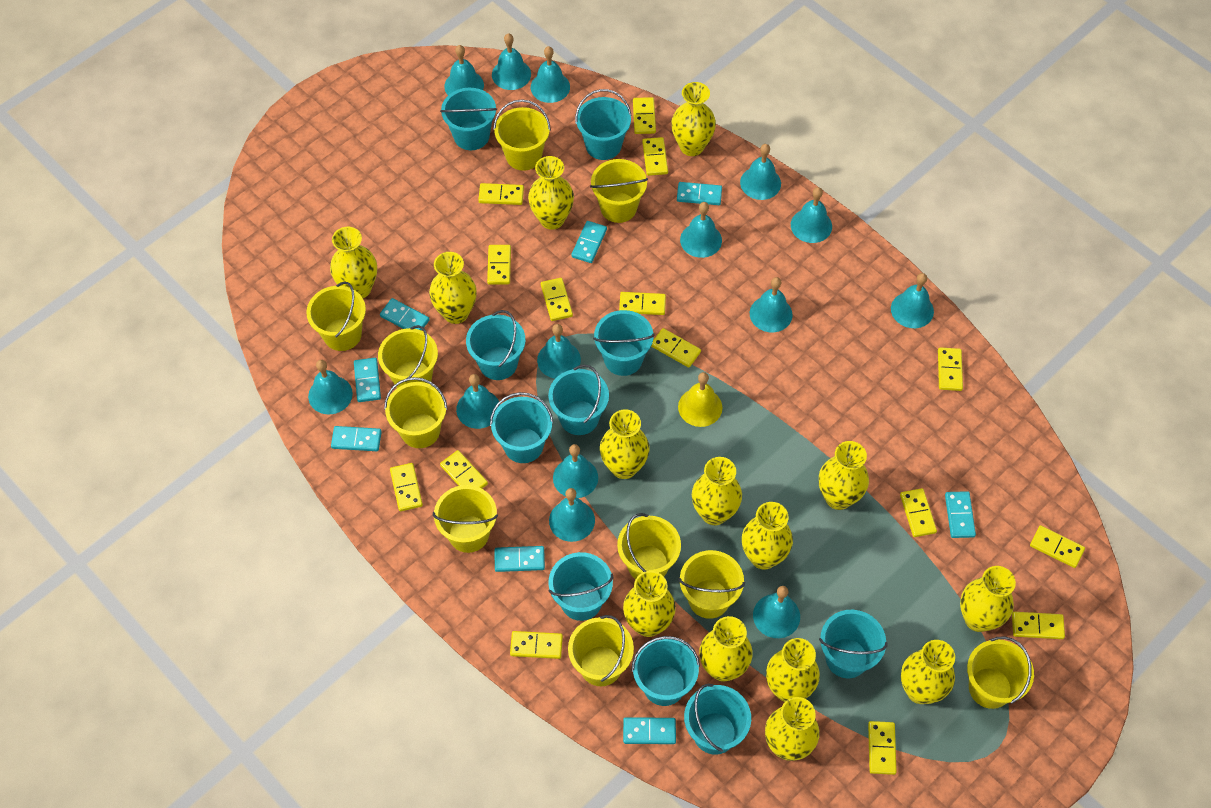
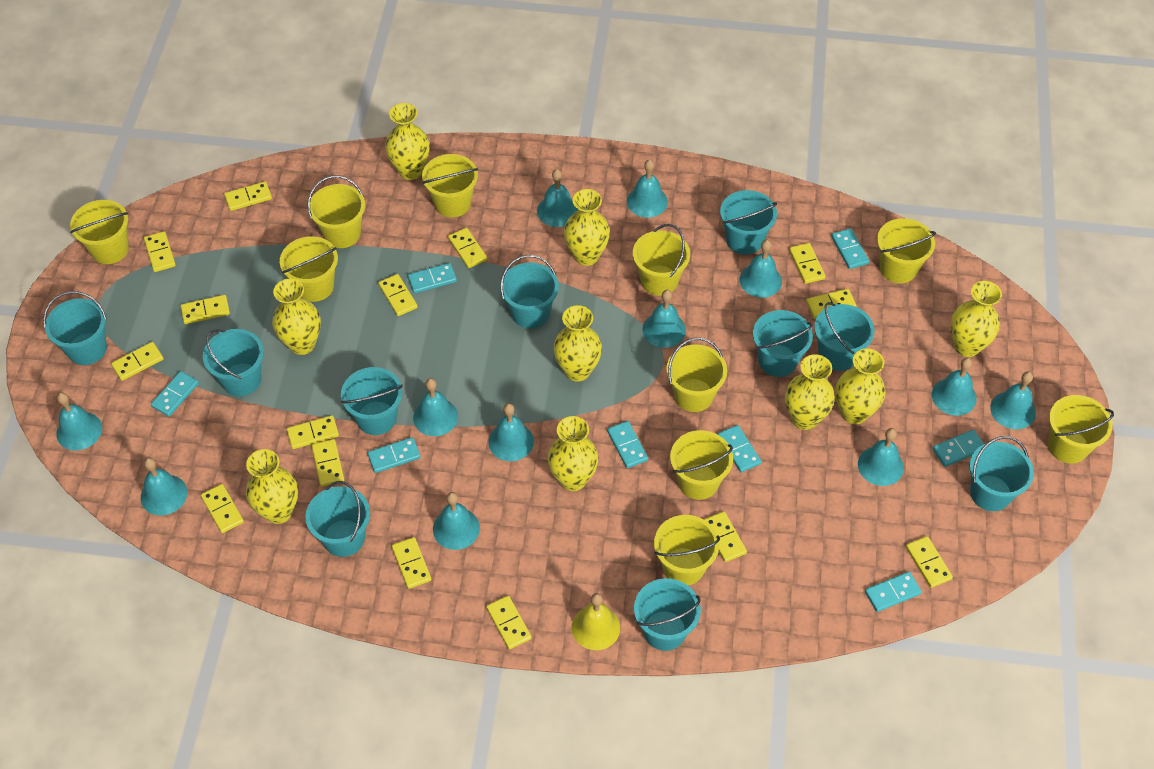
turquoise bell: 14 -> 12
yellow vase: 14 -> 9

